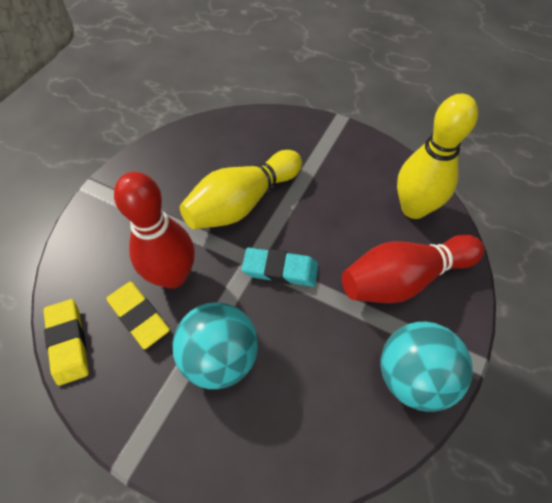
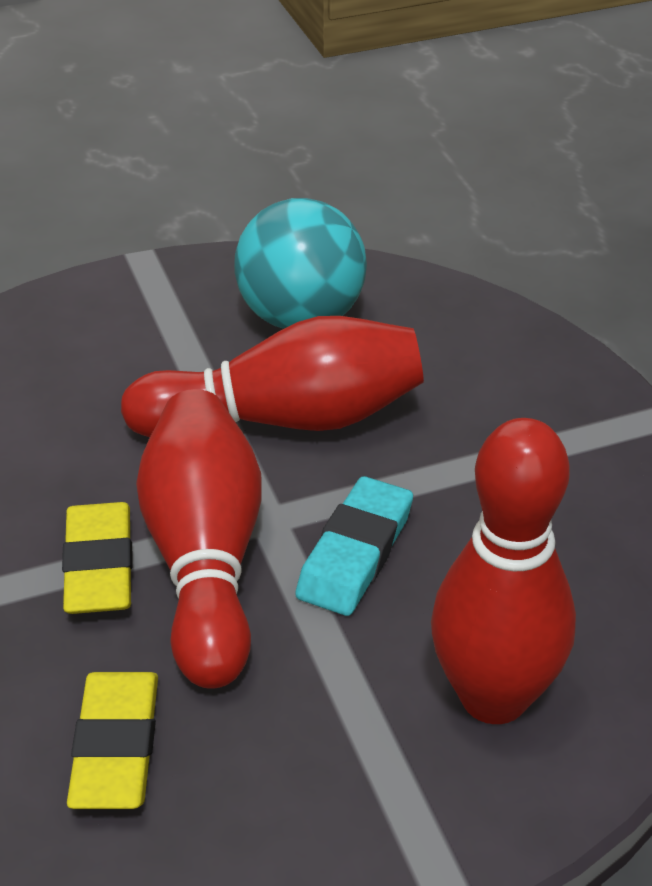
red bowling pin: 2 -> 3
turquoise ball: 2 -> 1
yellow bowling pin: 2 -> 0

